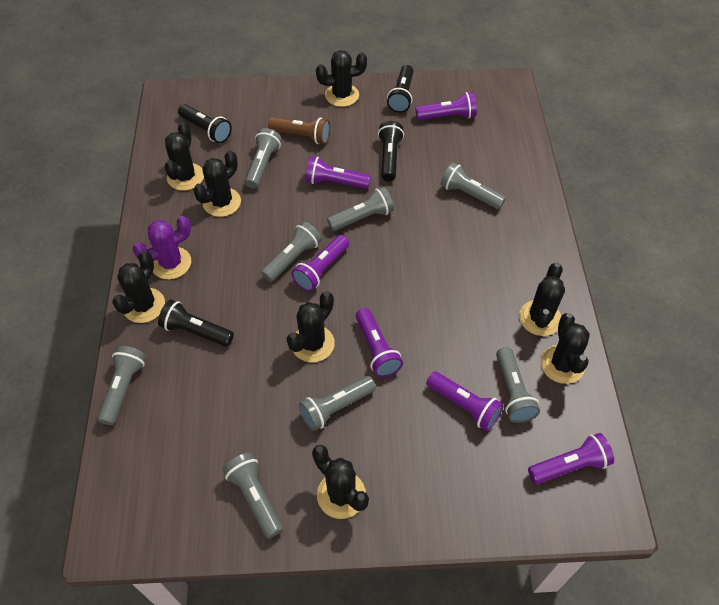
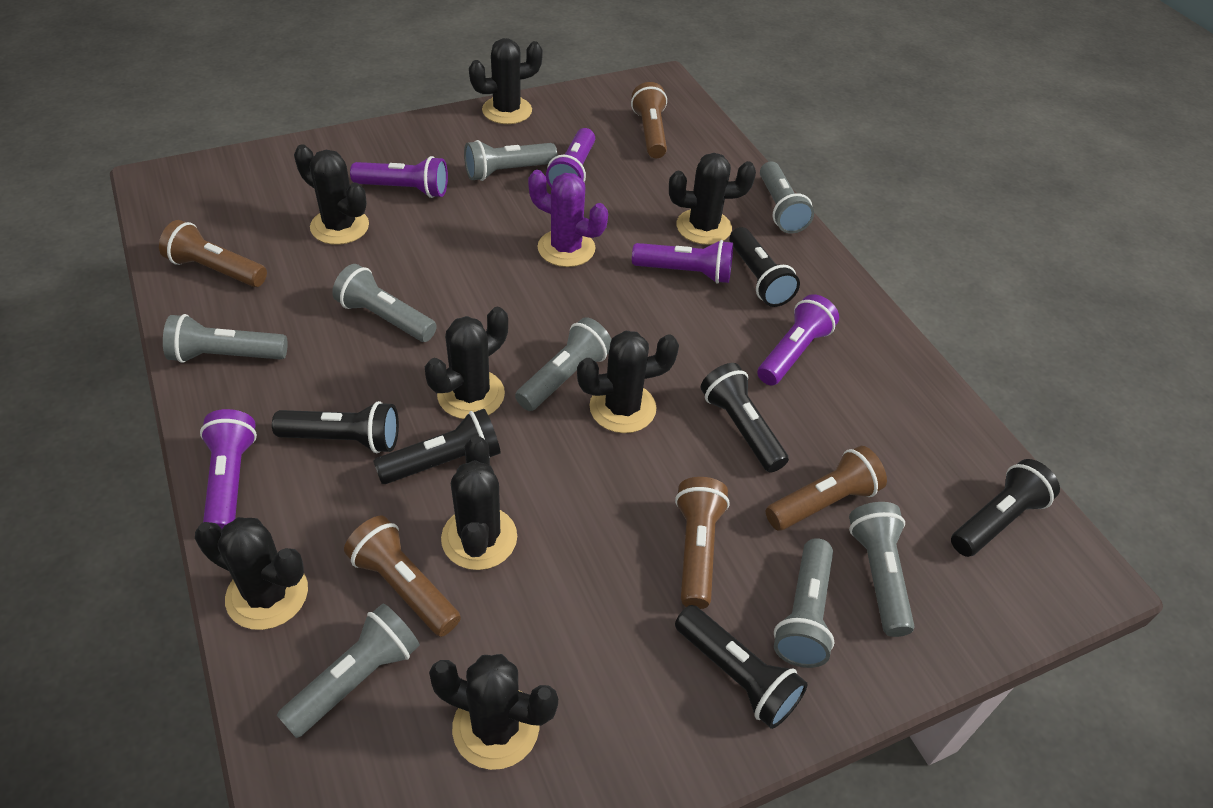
black flashlight: 4 -> 6
brown flashlight: 1 -> 5
purple flashlight: 6 -> 5

